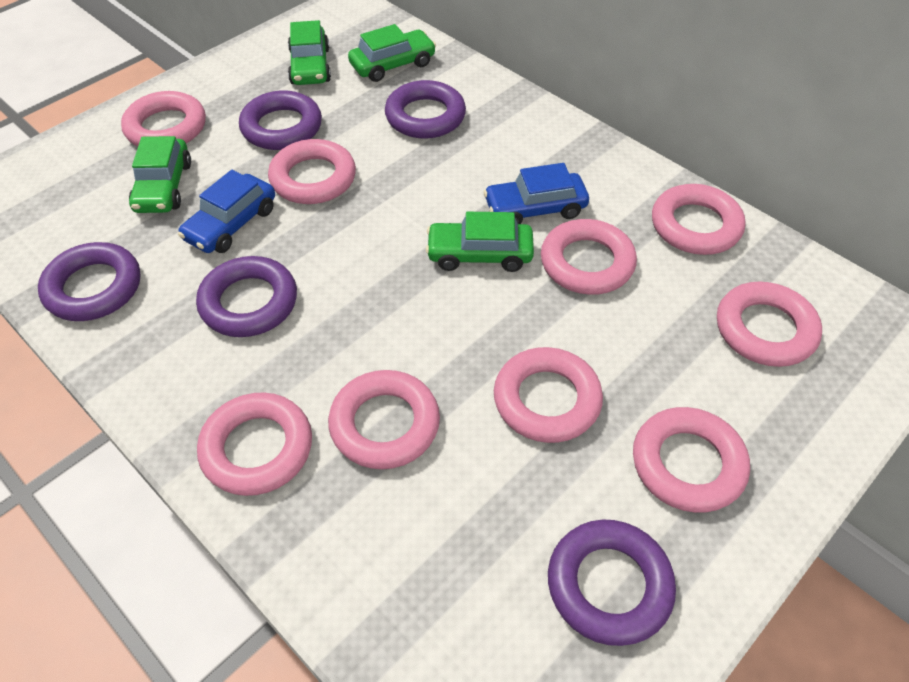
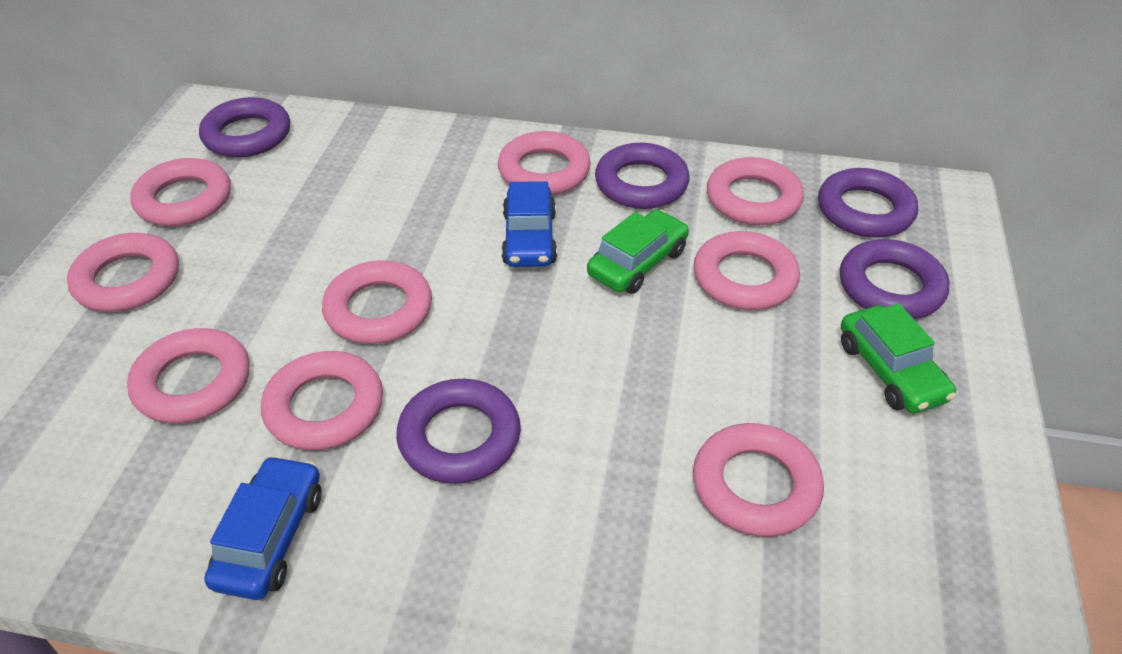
green car: 4 -> 2

